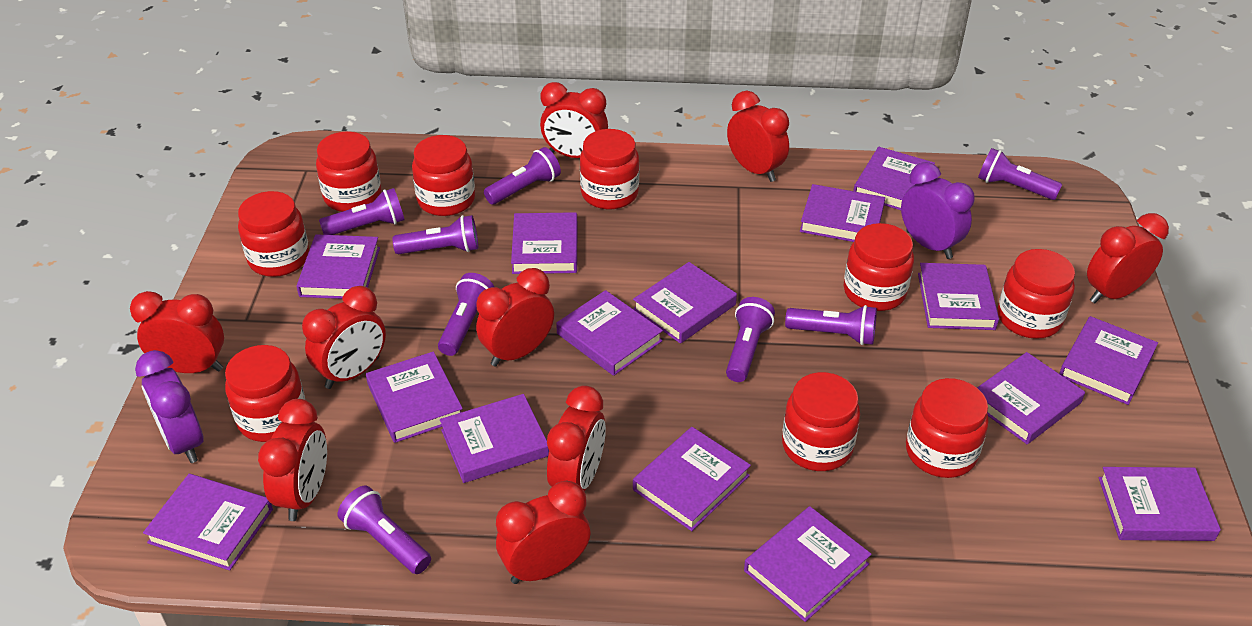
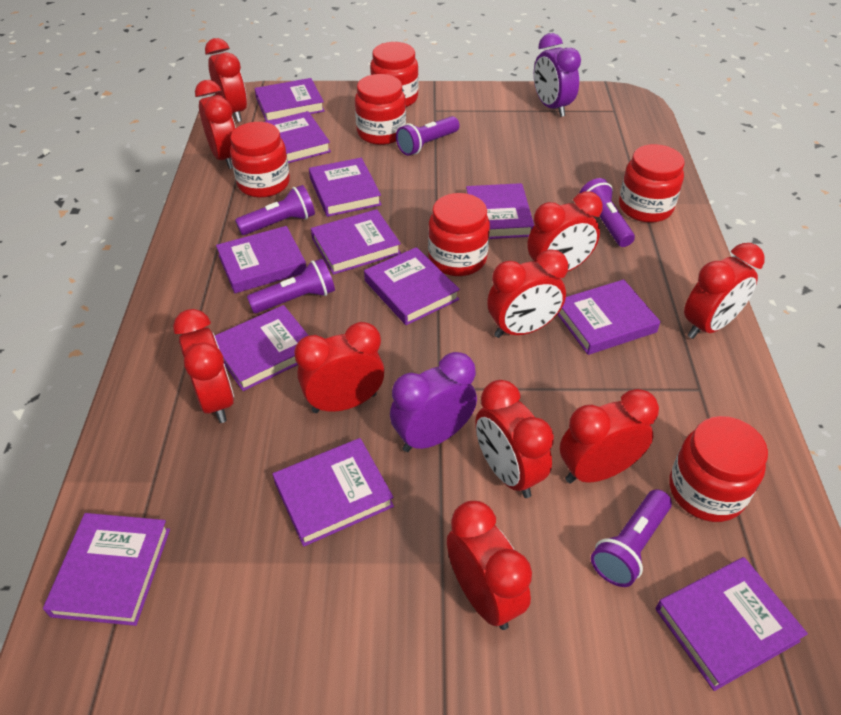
purple book: 15 -> 12
purple flashlight: 8 -> 5
red clock: 9 -> 10
red jar: 9 -> 6

